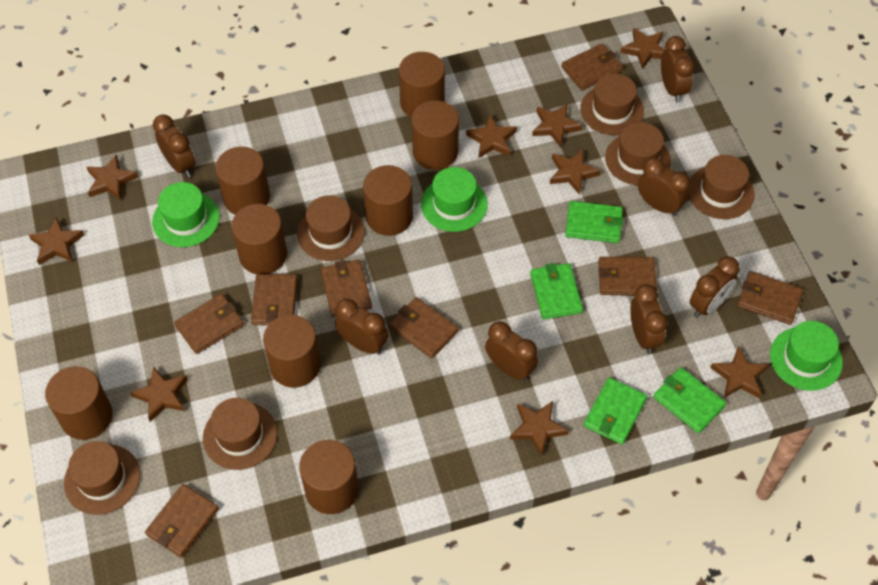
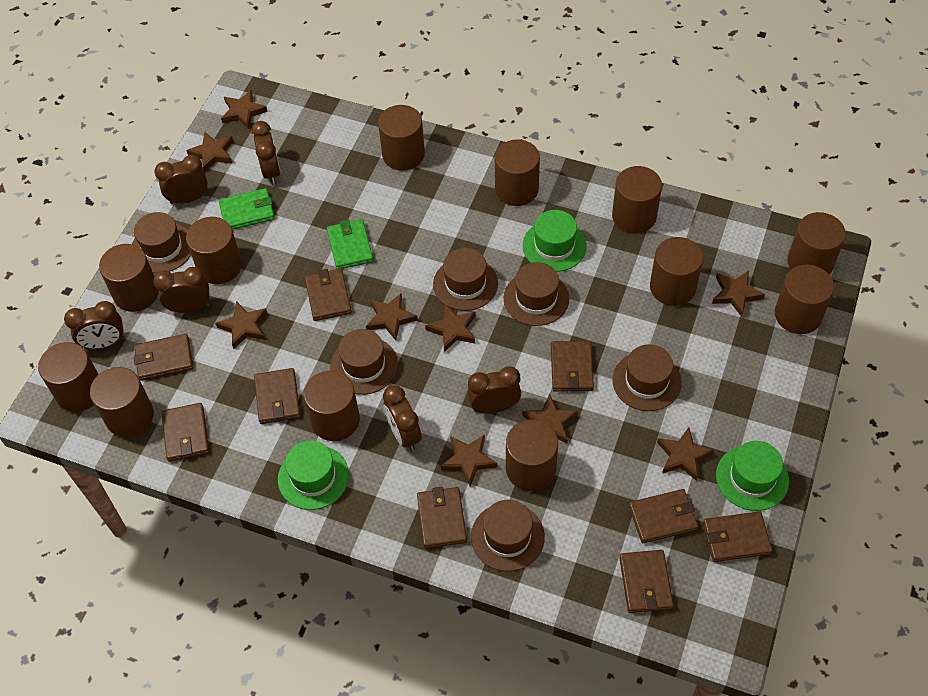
brown clock: 7 -> 6
brown cylinder: 8 -> 12
brown wallet: 8 -> 9
green wallet: 4 -> 2

